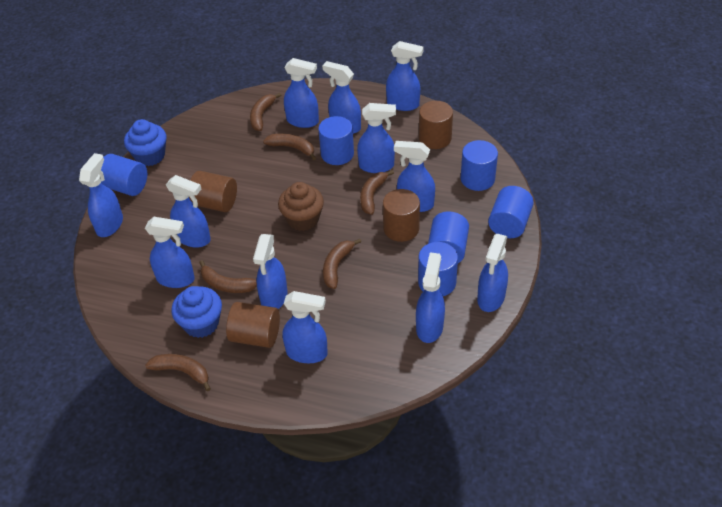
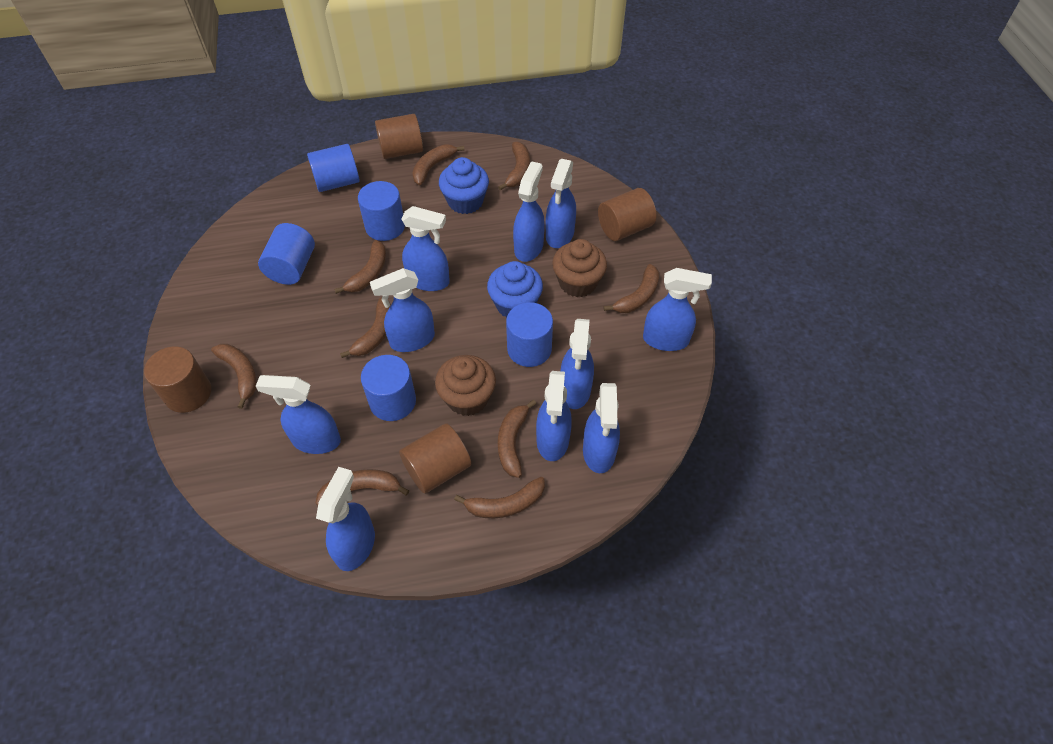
blue cylinder: 6 -> 5
blue spray bottle: 12 -> 10
brown banana: 6 -> 9
brown cupcake: 1 -> 2

